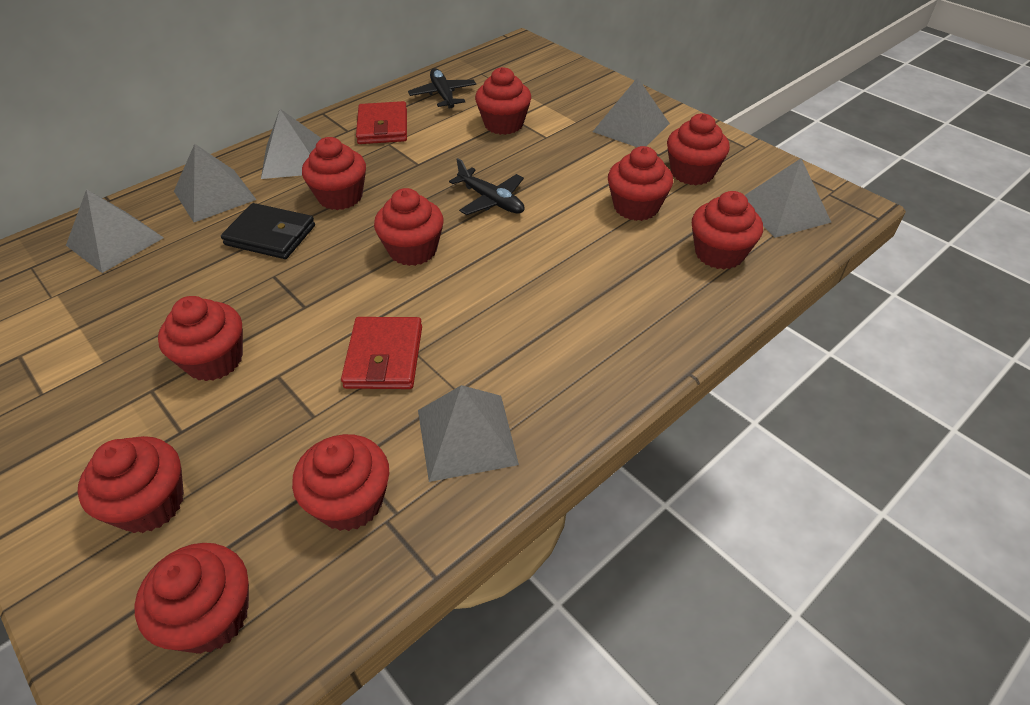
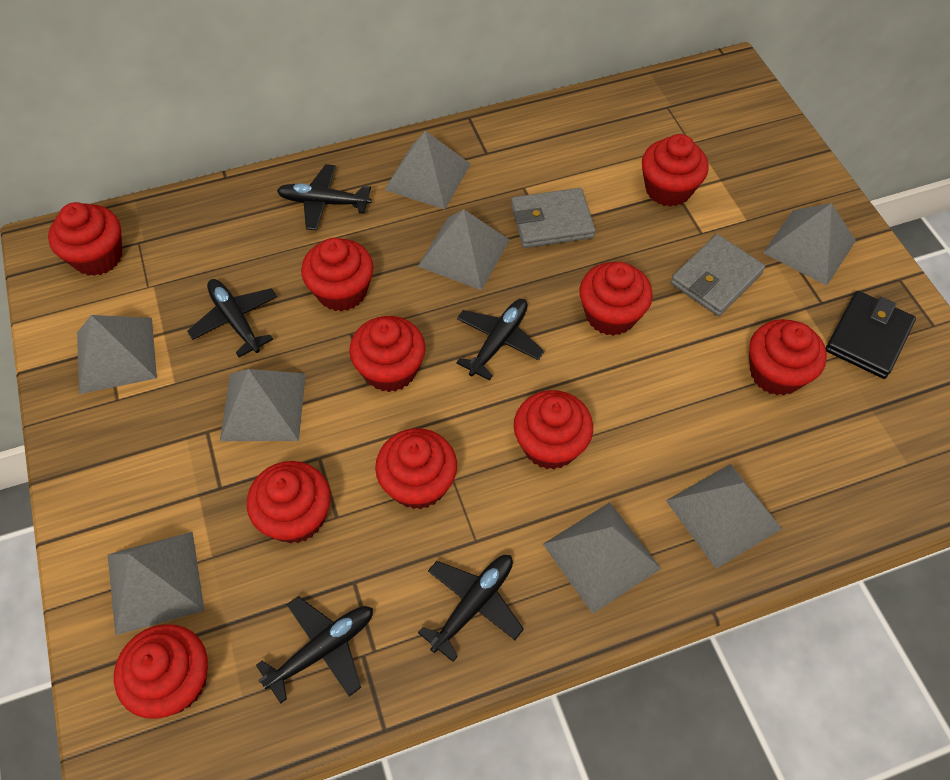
black plane: 2 -> 5
grey pyramid: 6 -> 8
grey wallet: 0 -> 2
red wallet: 2 -> 0

